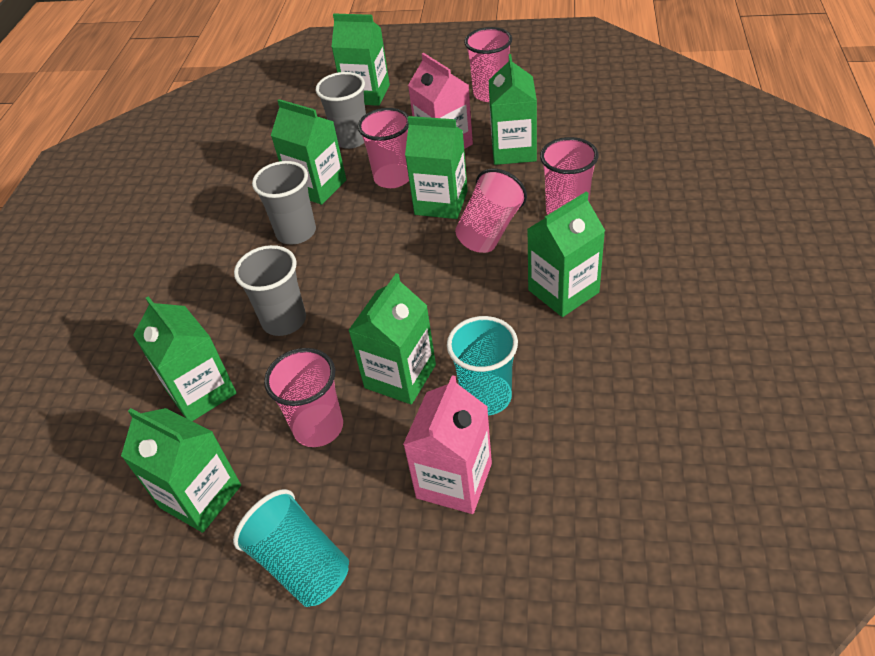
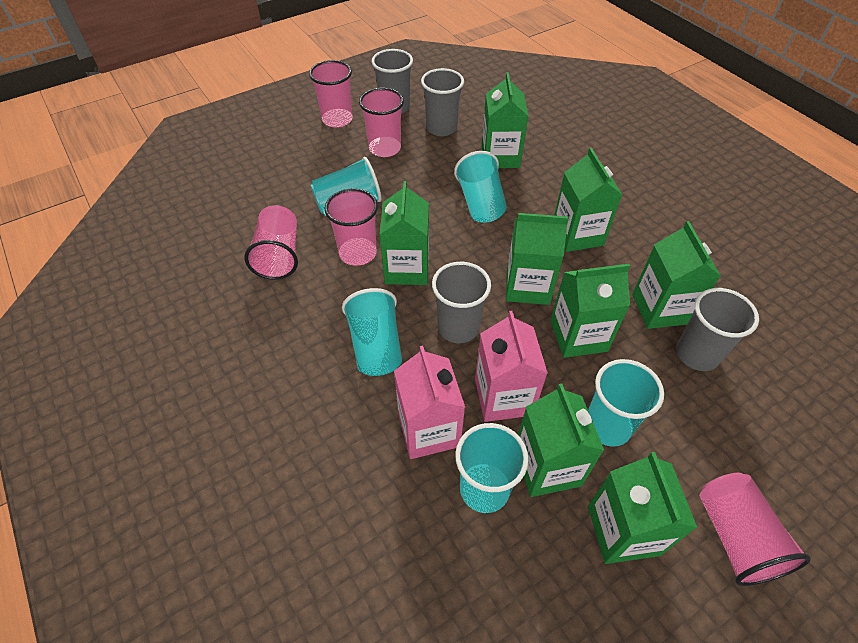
grey cup: 3 -> 4
turquoise cup: 2 -> 5

